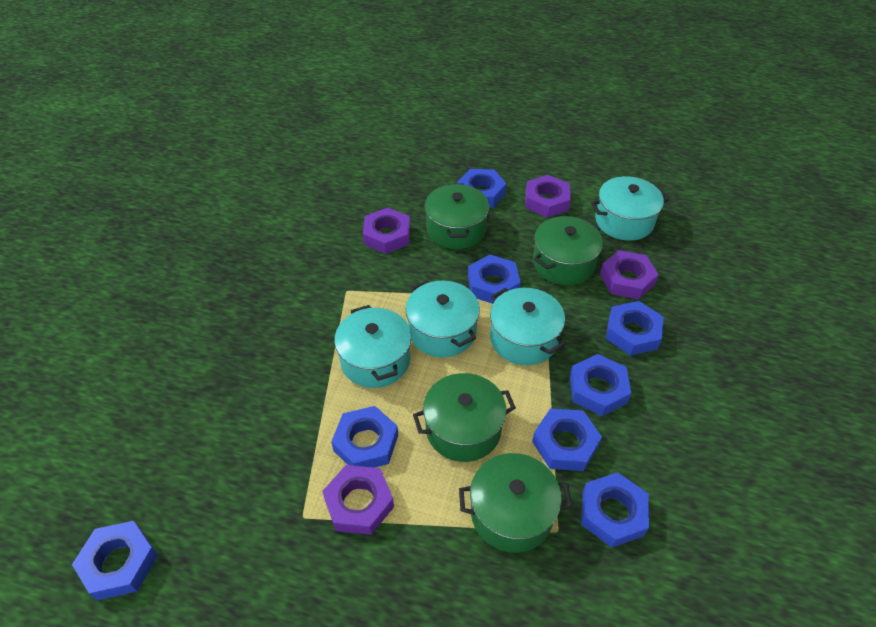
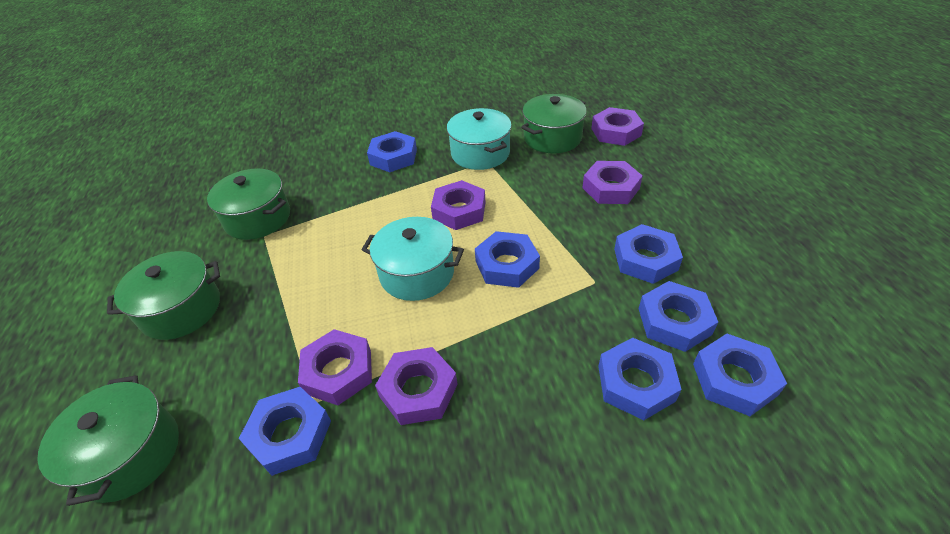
blue nut: 8 -> 7
purple nut: 4 -> 5
turquoise pot: 4 -> 2

